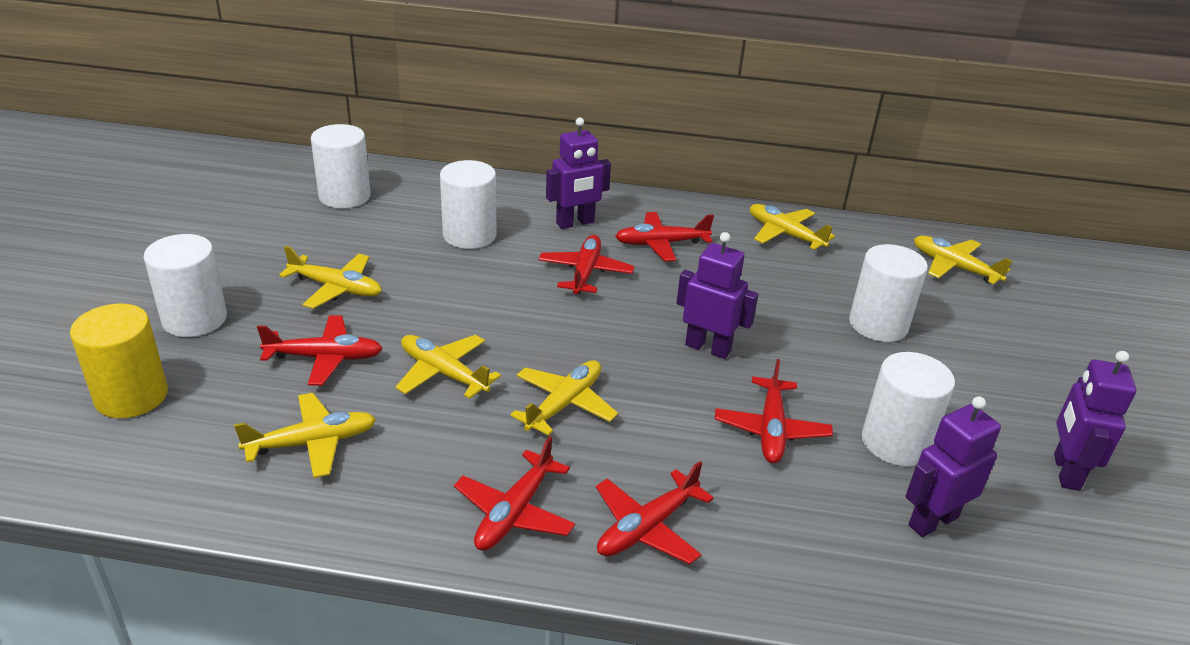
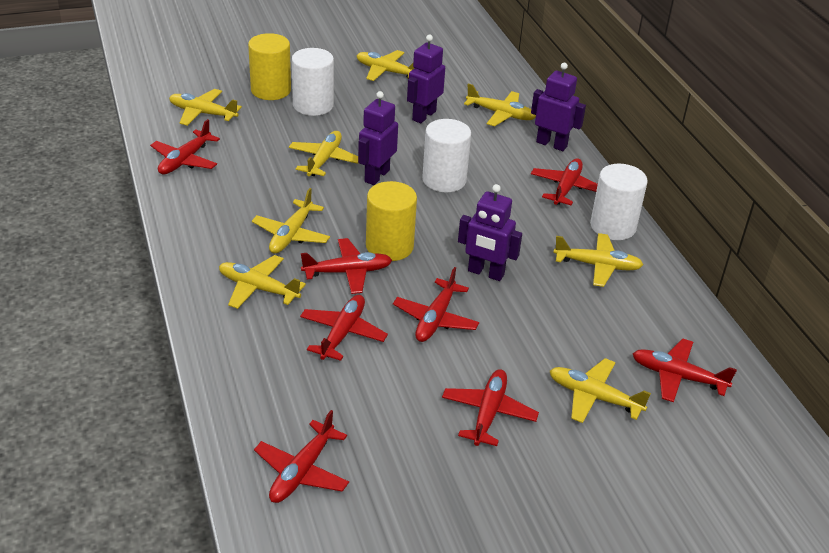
red plane: 6 -> 8
white cylinder: 5 -> 3
yellow cylinder: 1 -> 2
yellow plane: 6 -> 8

